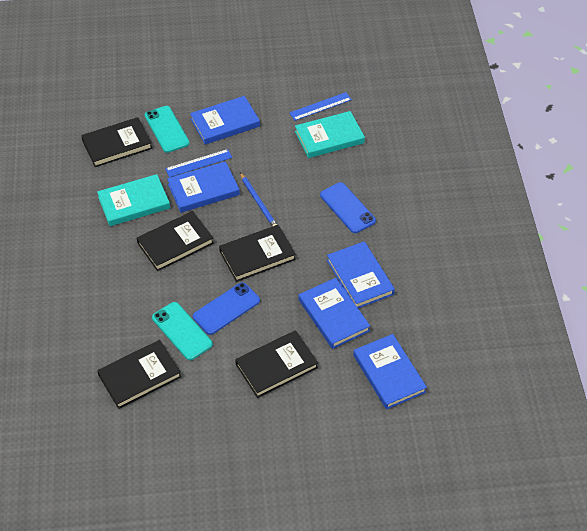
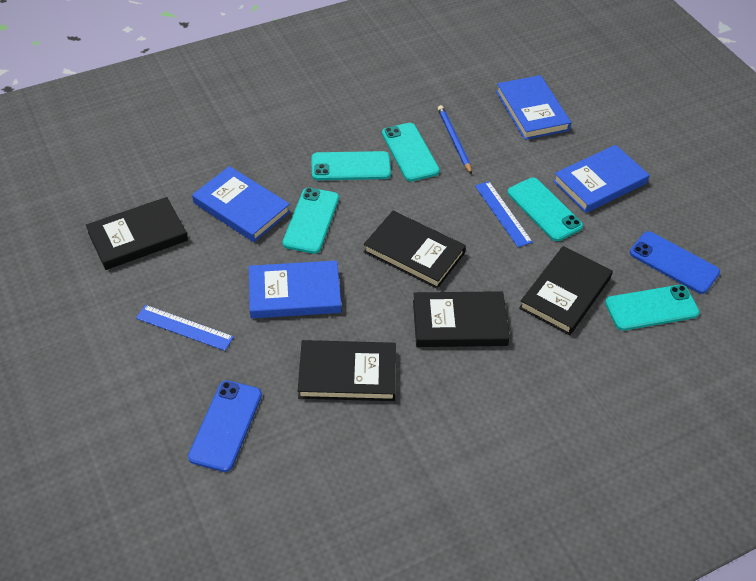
blue book: 5 -> 4
turquoise book: 2 -> 0
turquoise phone: 2 -> 5

